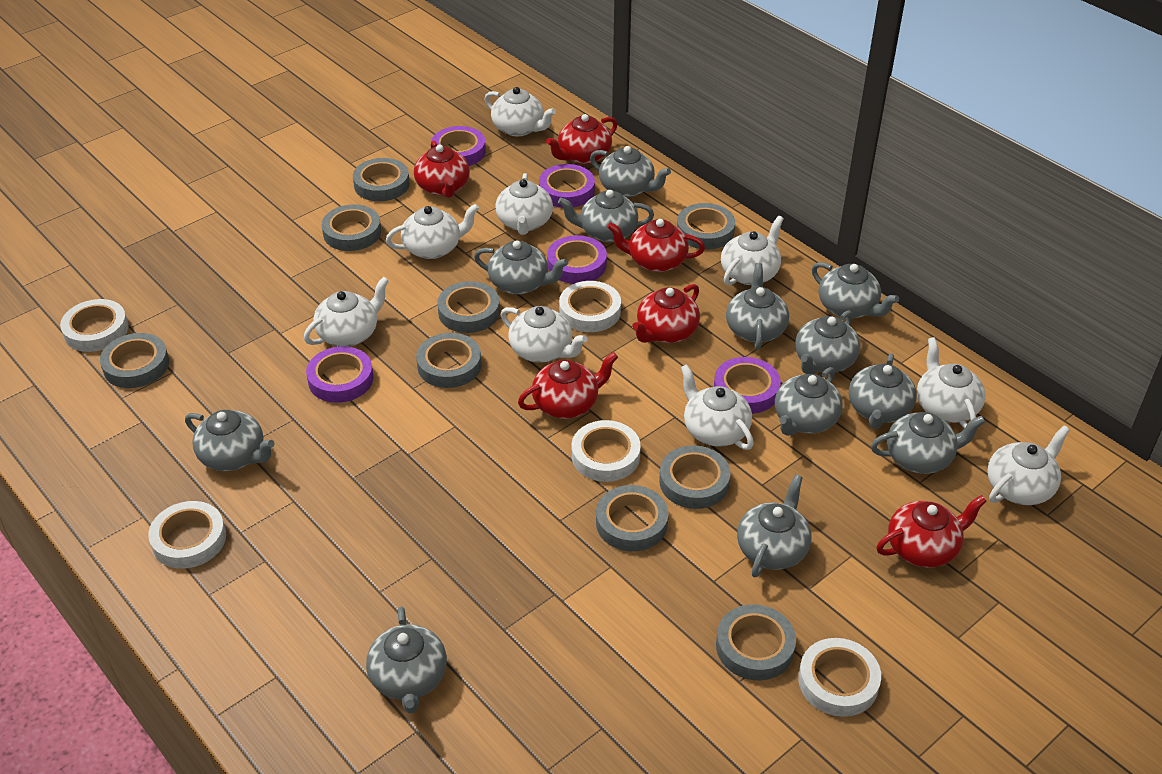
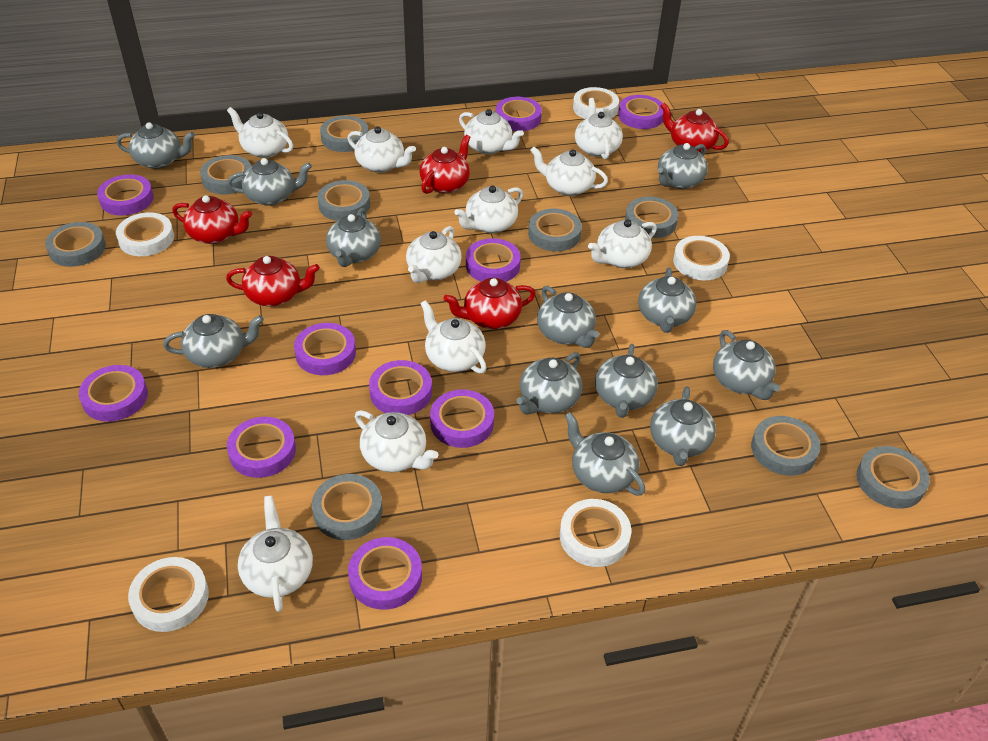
purple tape: 5 -> 10
red teapot: 6 -> 5
white teapot: 9 -> 11

